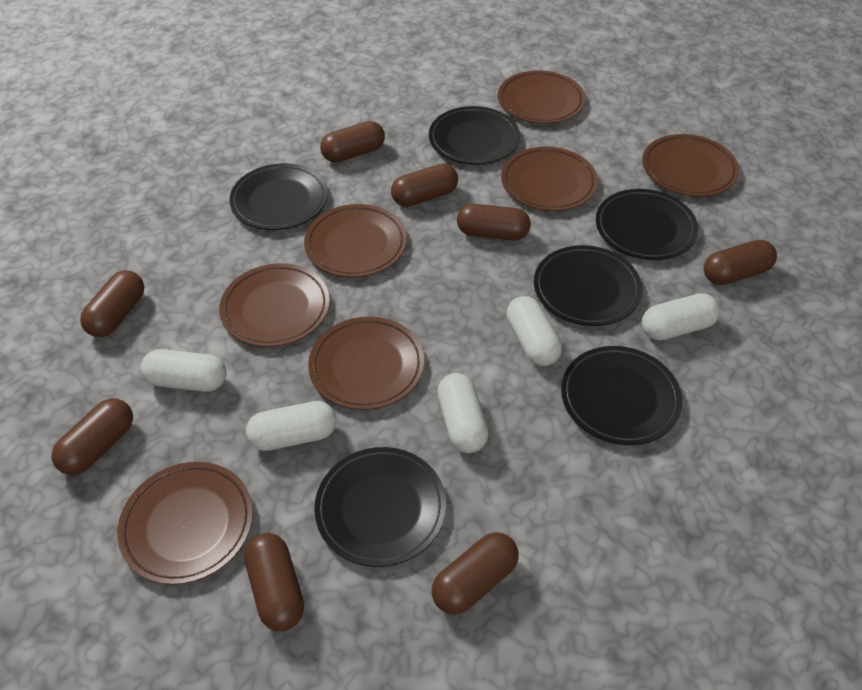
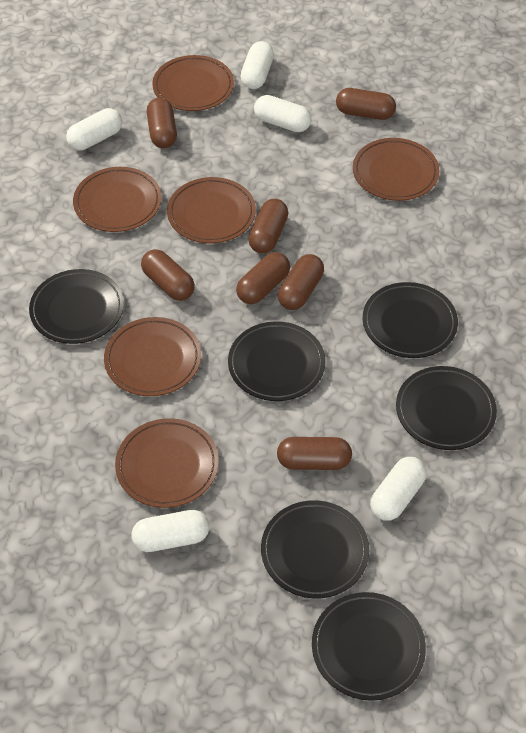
brown capsule: 8 -> 7
brown plate: 7 -> 6

